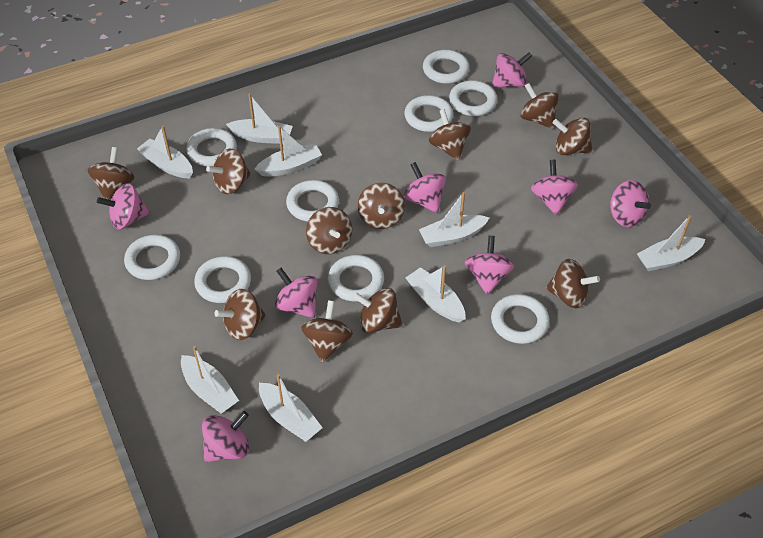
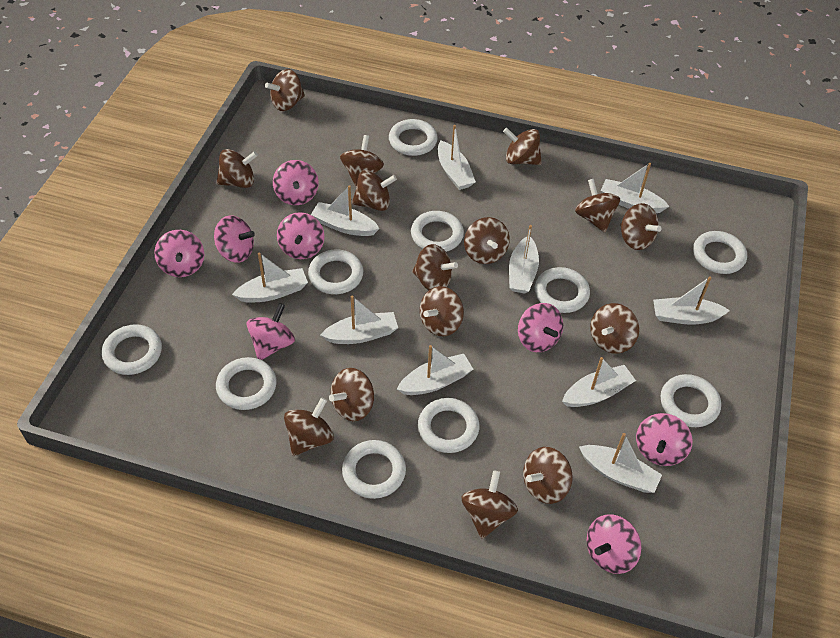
brown spinning top: 11 -> 15
white boat: 8 -> 10
white ring: 9 -> 10

